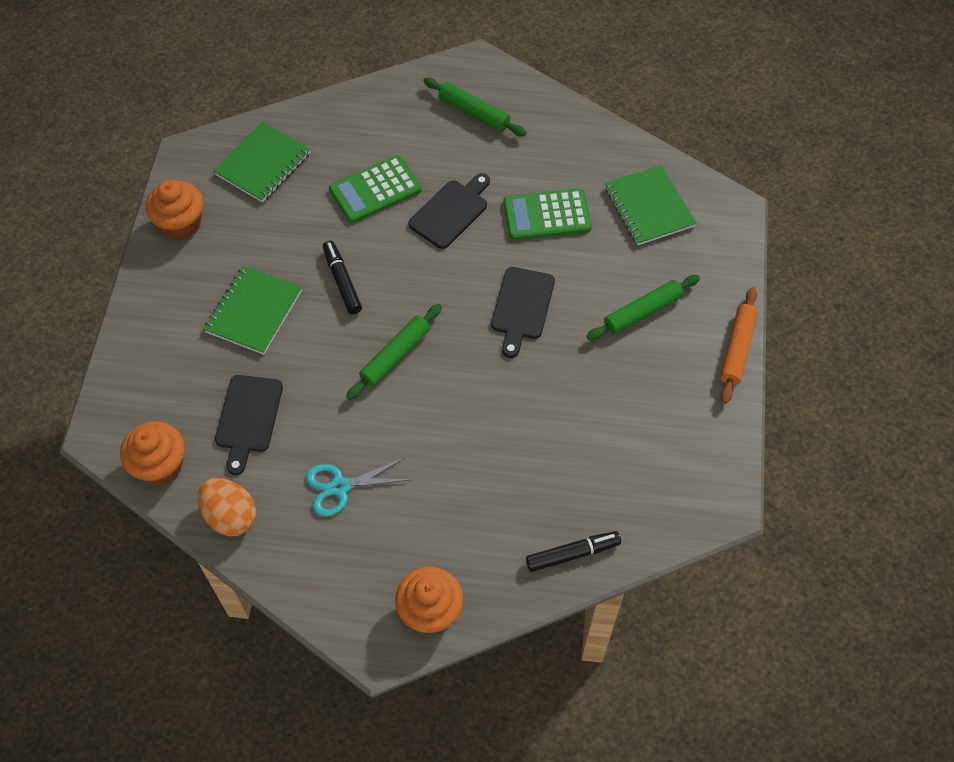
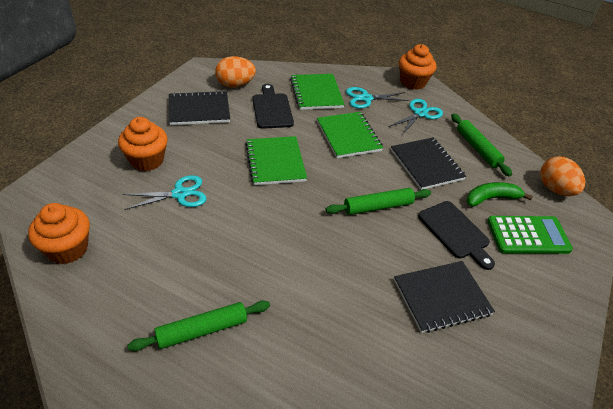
black cutting board: 3 -> 2
black marker: 2 -> 0
black notebook: 0 -> 3
green banana: 0 -> 1
green calculator: 2 -> 1
orange egg: 1 -> 2
orange rolling pin: 1 -> 0
turquoise scissors: 1 -> 3

